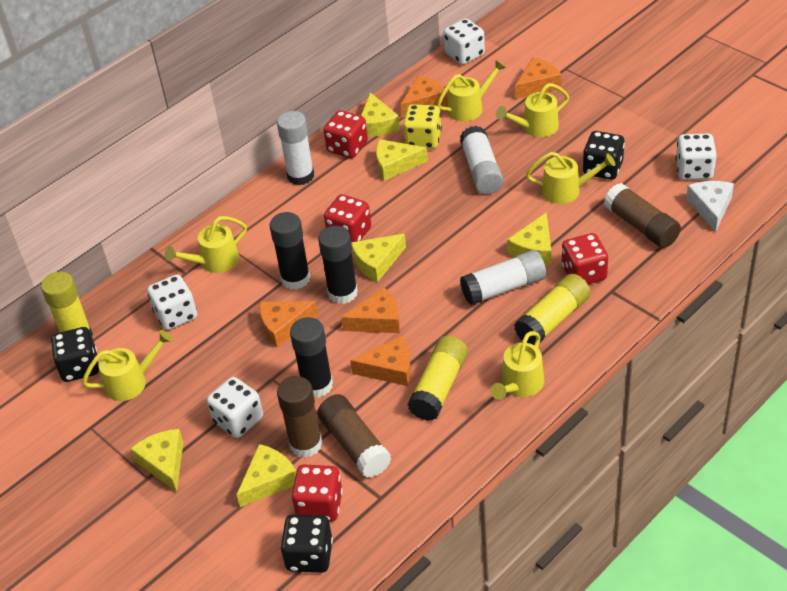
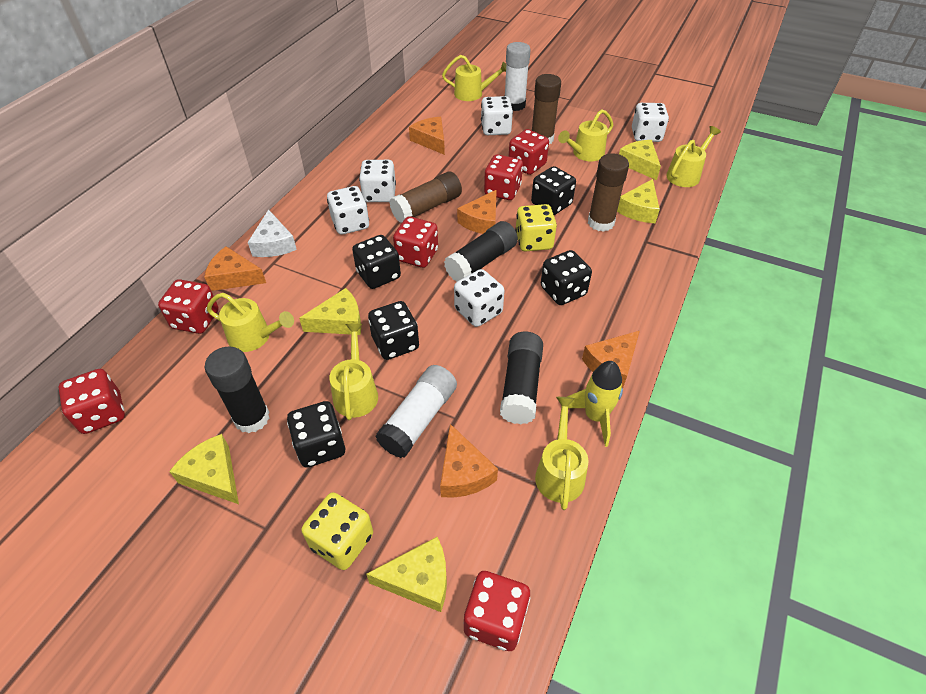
black dice: 3 -> 5
red dice: 4 -> 6
white dice: 4 -> 5
white glue stick: 3 -> 2
yellow cheese: 6 -> 5
yellow dice: 1 -> 2
yellow glue stick: 3 -> 0
yellow rocket: 0 -> 1

